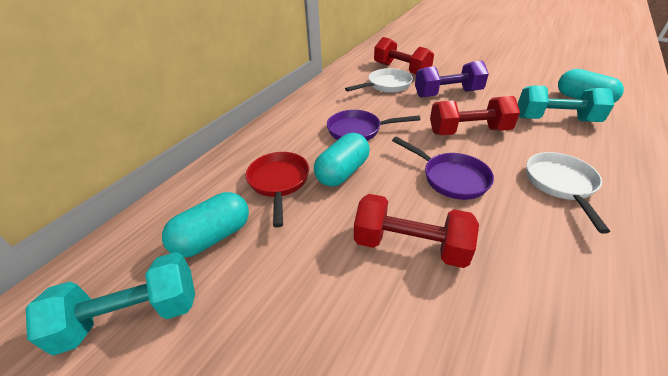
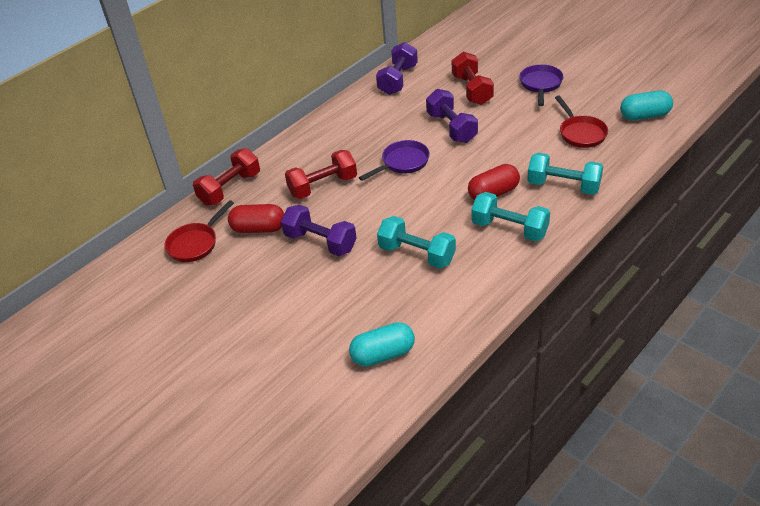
purple dumbbell: 1 -> 3
red capsule: 0 -> 2
red pan: 1 -> 2
turquoise capsule: 3 -> 2
turquoise dumbbell: 2 -> 3
white pan: 2 -> 0

